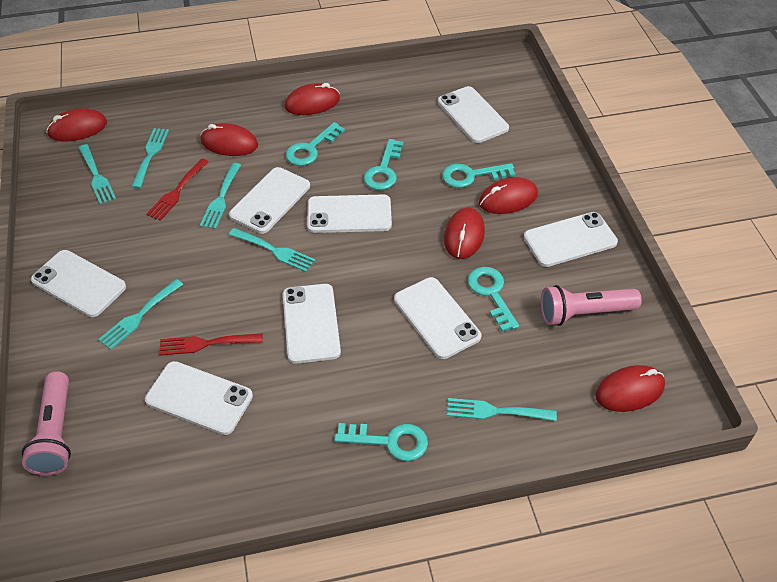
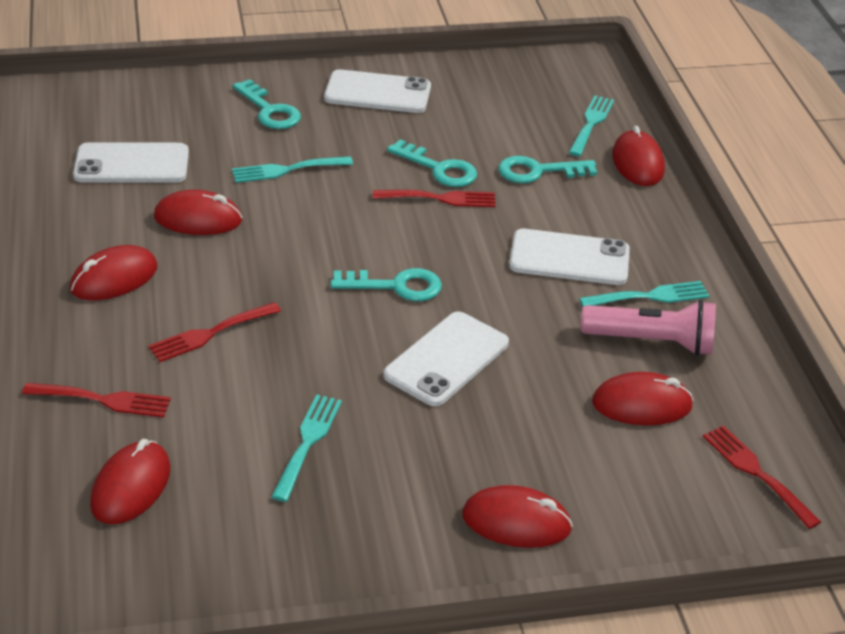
pink flashlight: 2 -> 1
red fork: 2 -> 4
turquoise fork: 6 -> 4
turquoise key: 5 -> 4
white phone: 8 -> 4

